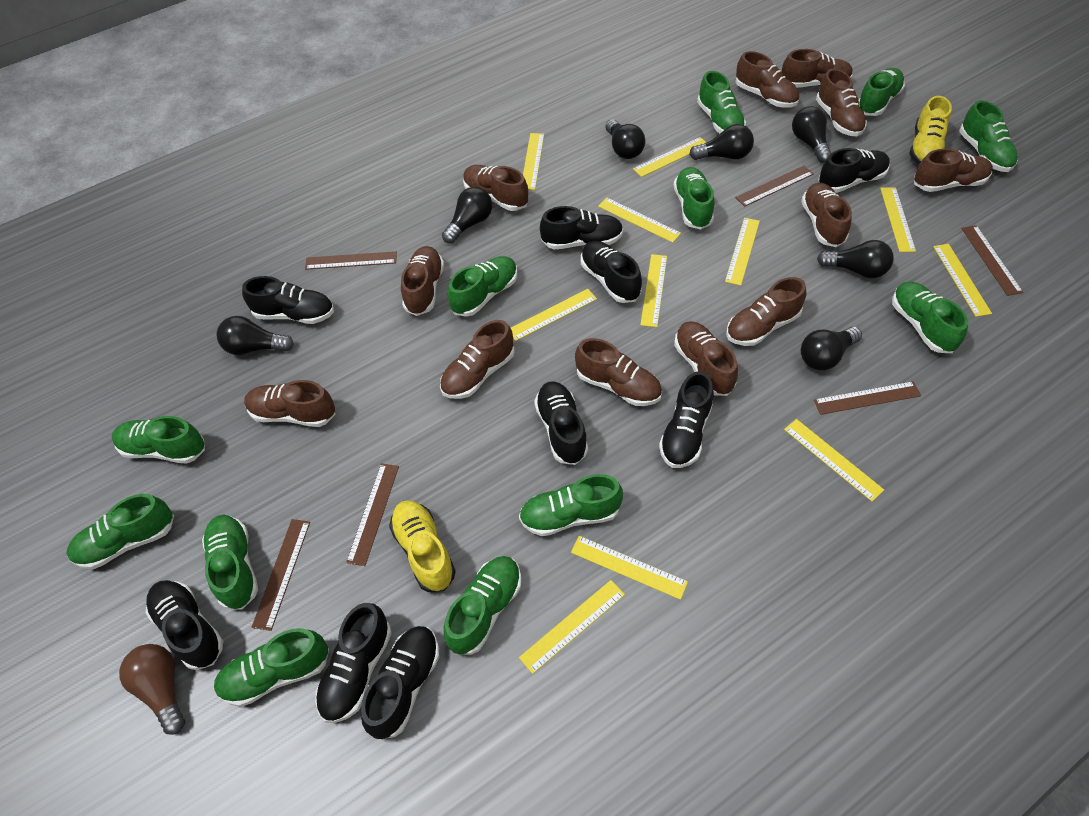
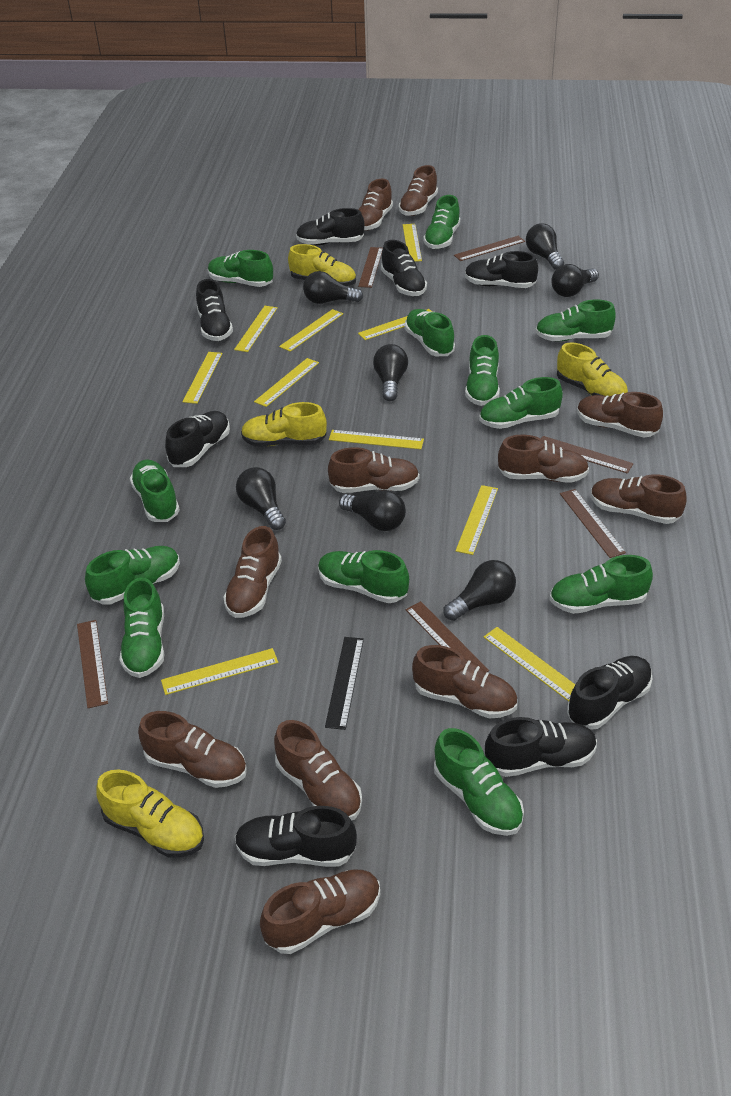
black ruler: 0 -> 1
black shoe: 9 -> 8
brown light bulb: 1 -> 0
brown shoe: 12 -> 11
yellow ruler: 11 -> 10
yellow shoe: 2 -> 4

